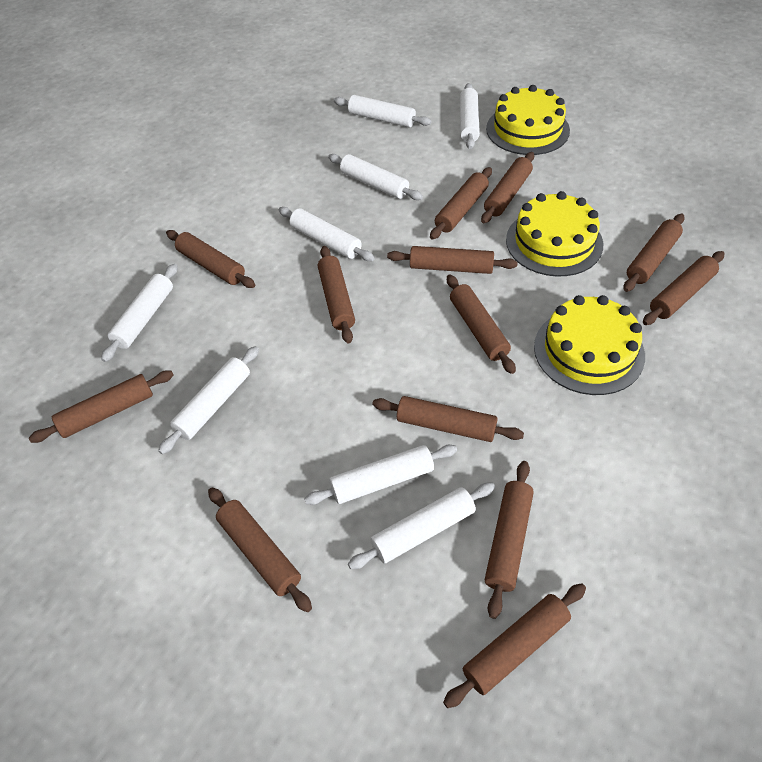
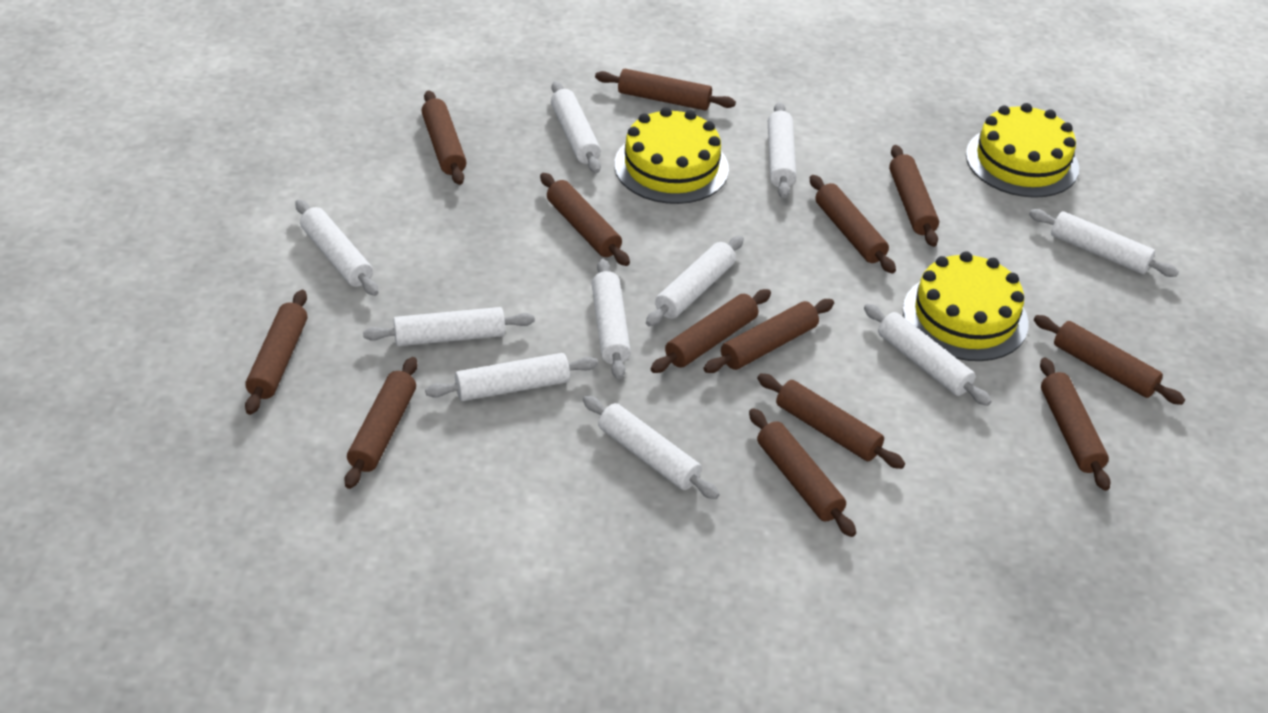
white rolling pin: 8 -> 10

